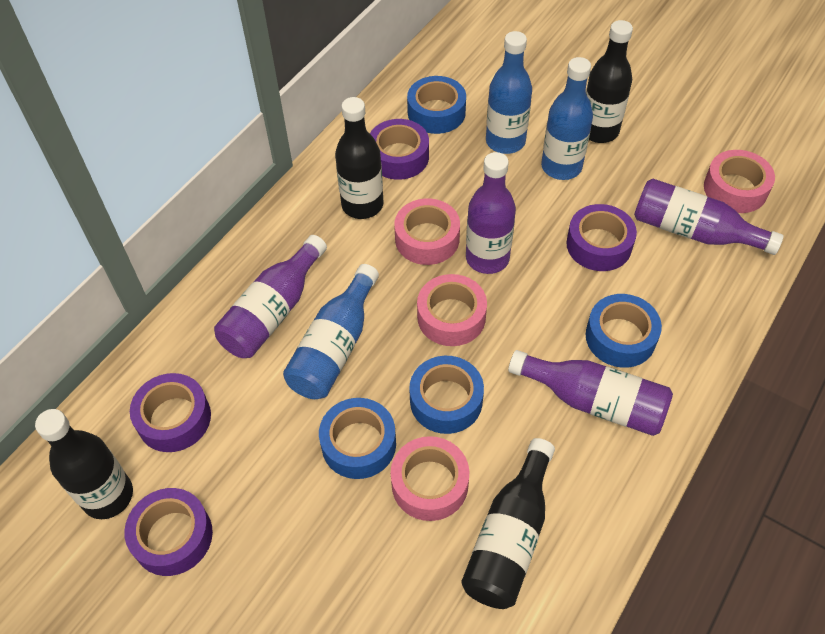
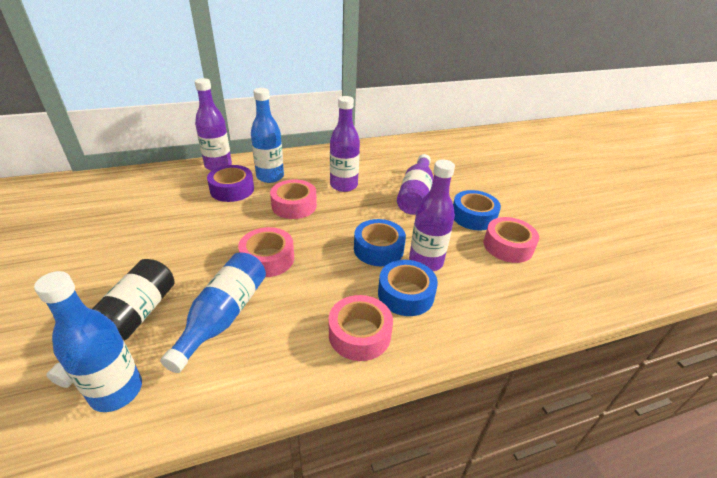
black bottle: 4 -> 1
blue tape: 4 -> 3
purple tape: 4 -> 1

